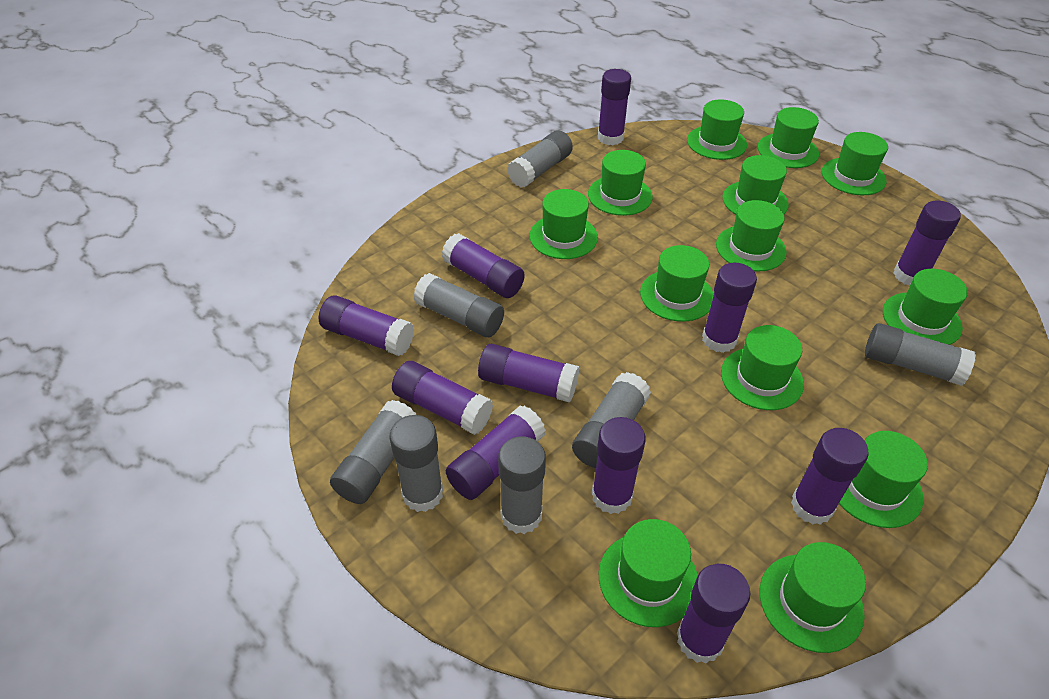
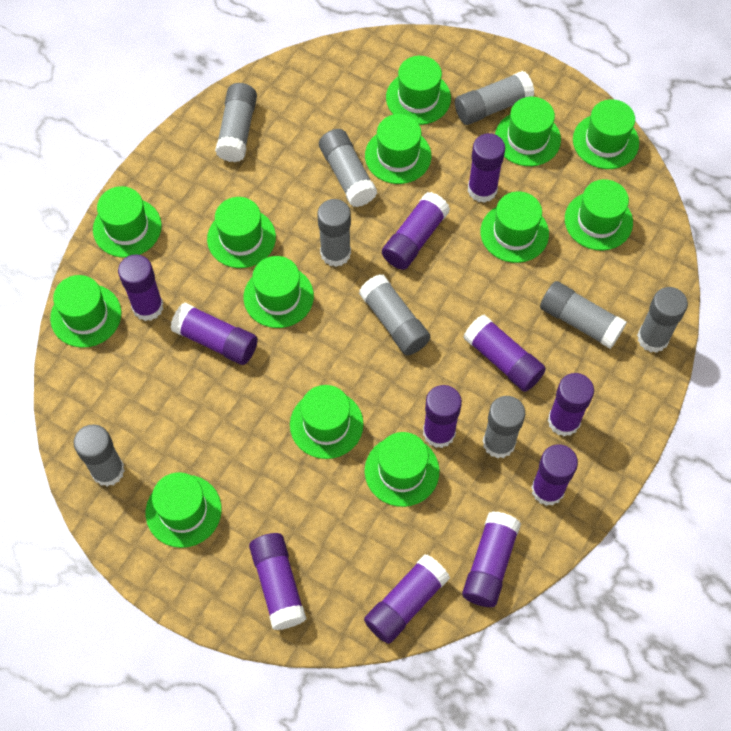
grey glue stick: 7 -> 9

